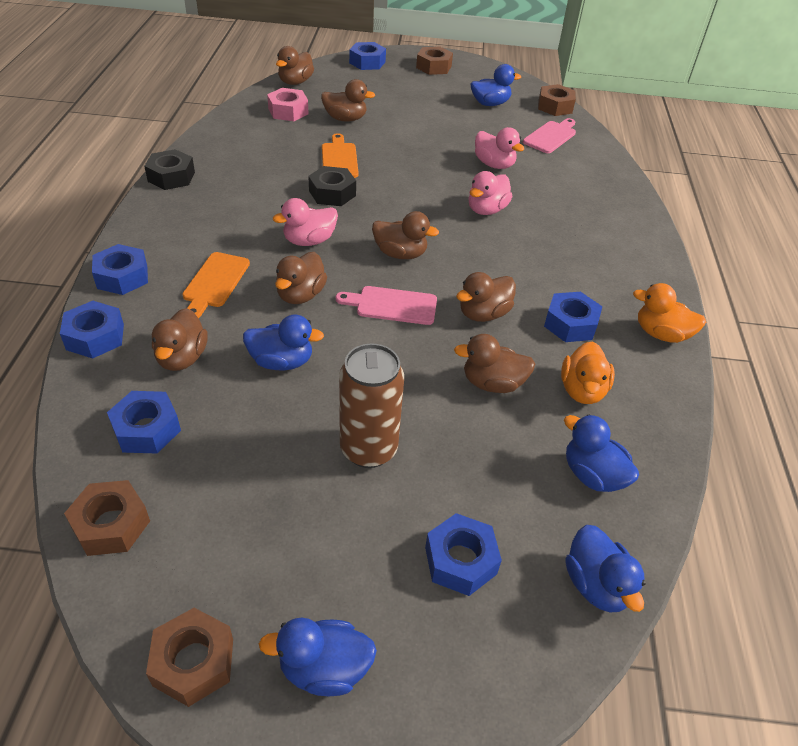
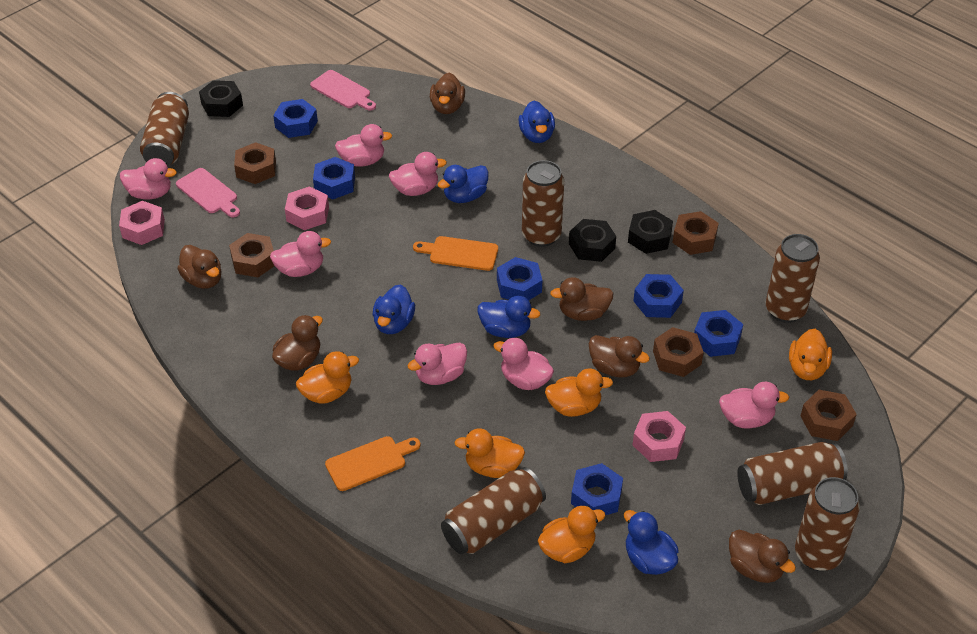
black nut: 2 -> 3
brown can: 1 -> 6
brown duck: 7 -> 6
brown nut: 4 -> 5
orange duck: 2 -> 5
pink duck: 3 -> 7
pink nut: 1 -> 3

